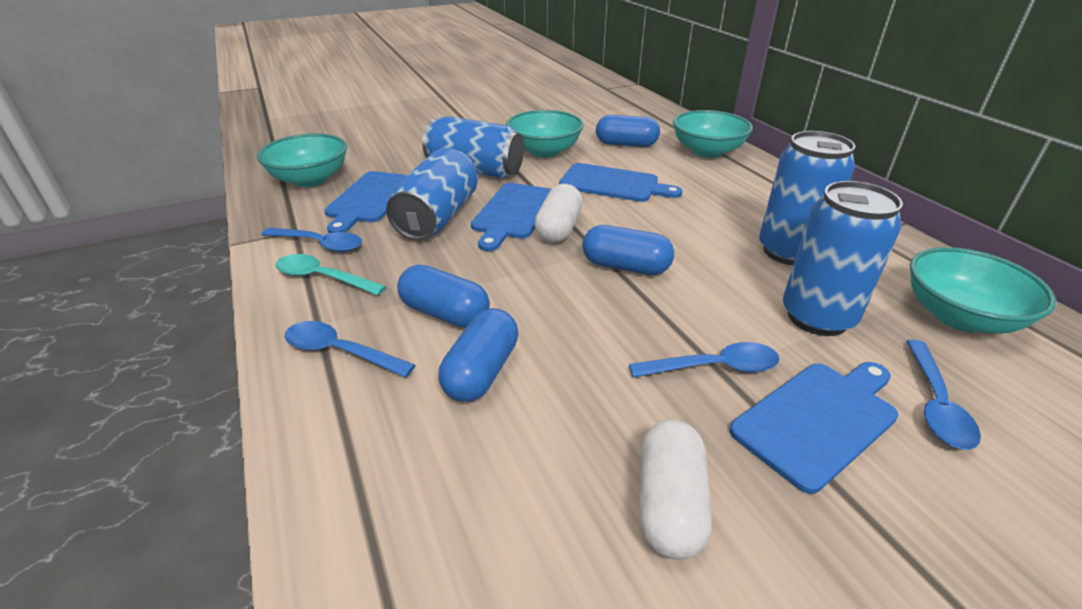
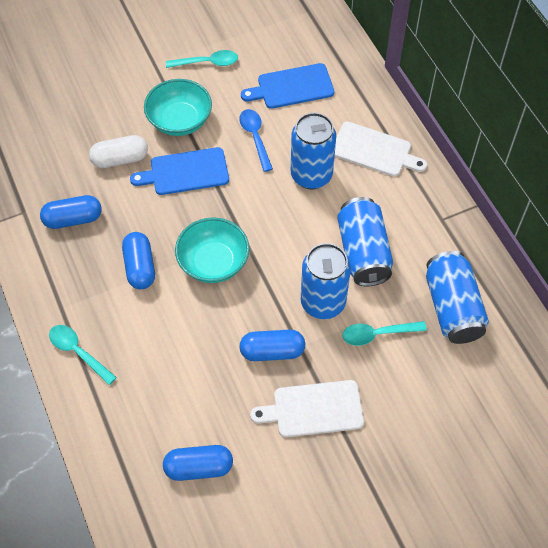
blue cutting board: 4 -> 2
blue spoon: 4 -> 1
turquoise bowl: 4 -> 2
turquoise spoon: 1 -> 3
white capsule: 2 -> 1
white cutting board: 0 -> 2

